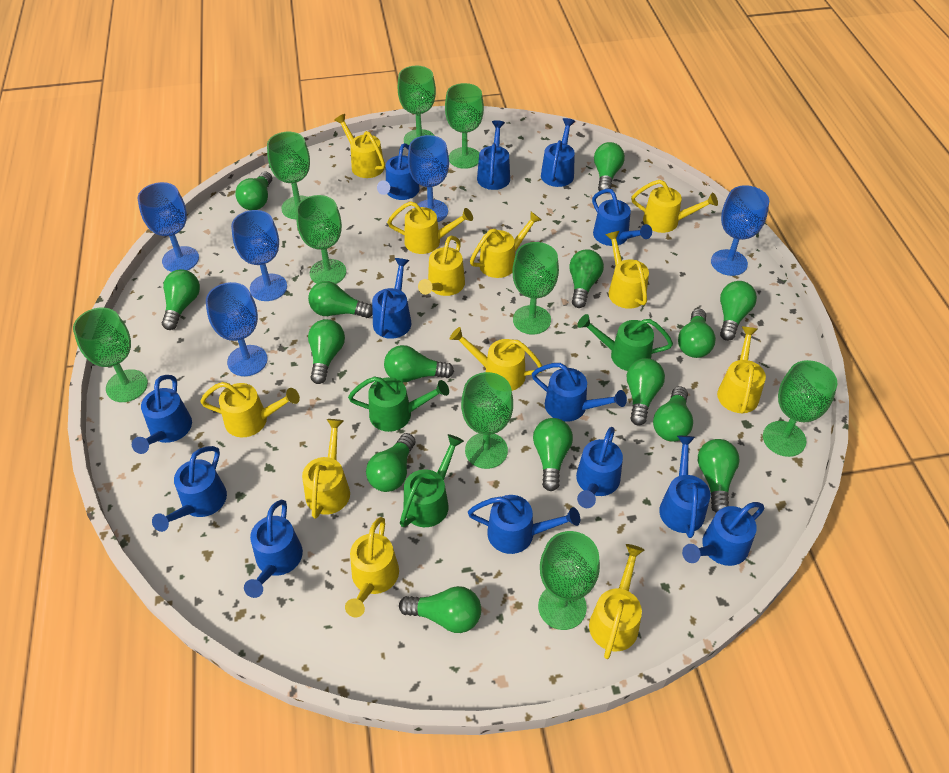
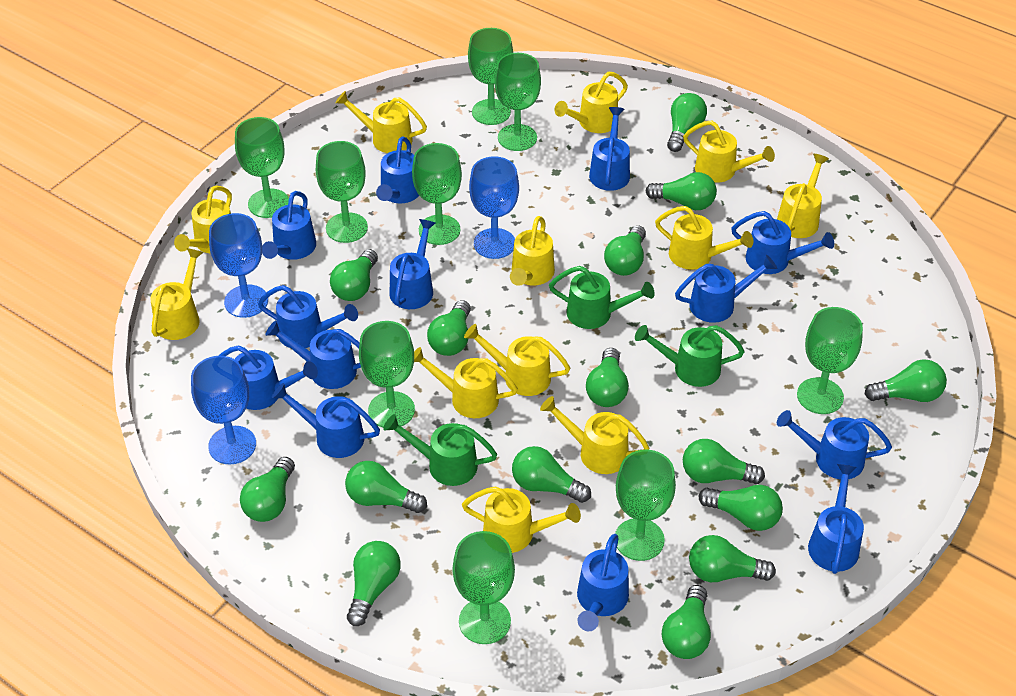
blue goblet: 5 -> 3

